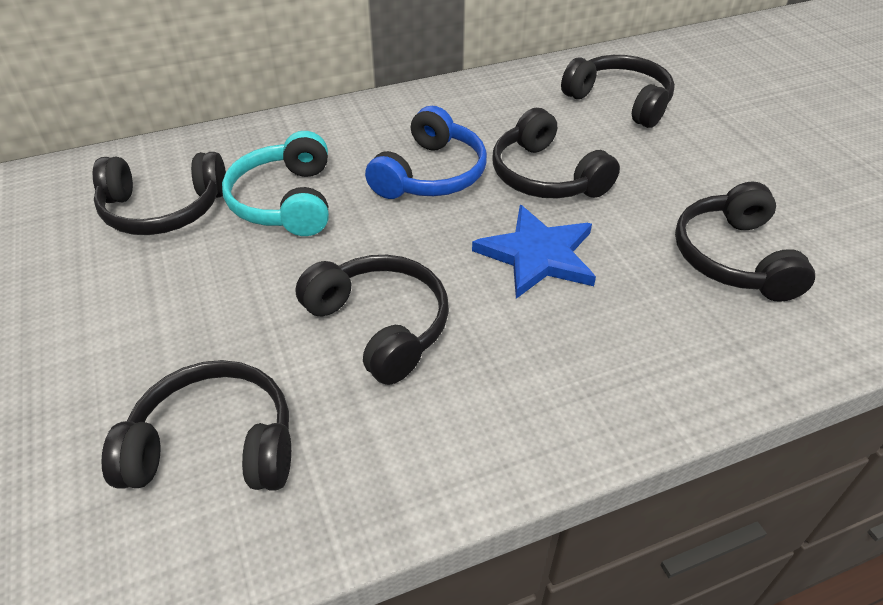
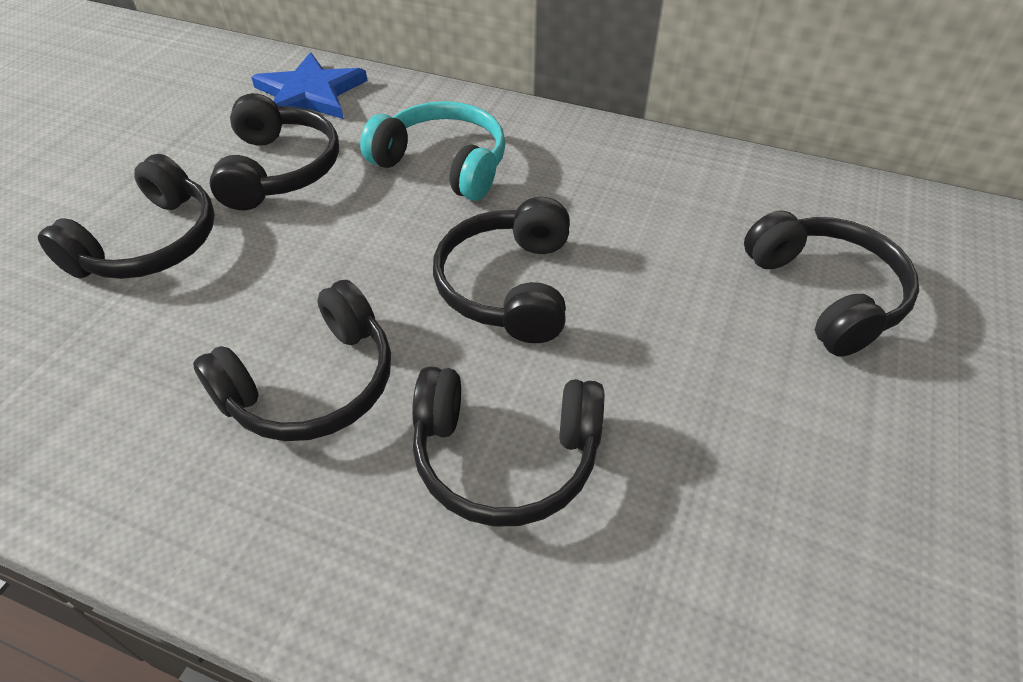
blue headphones: 1 -> 0

